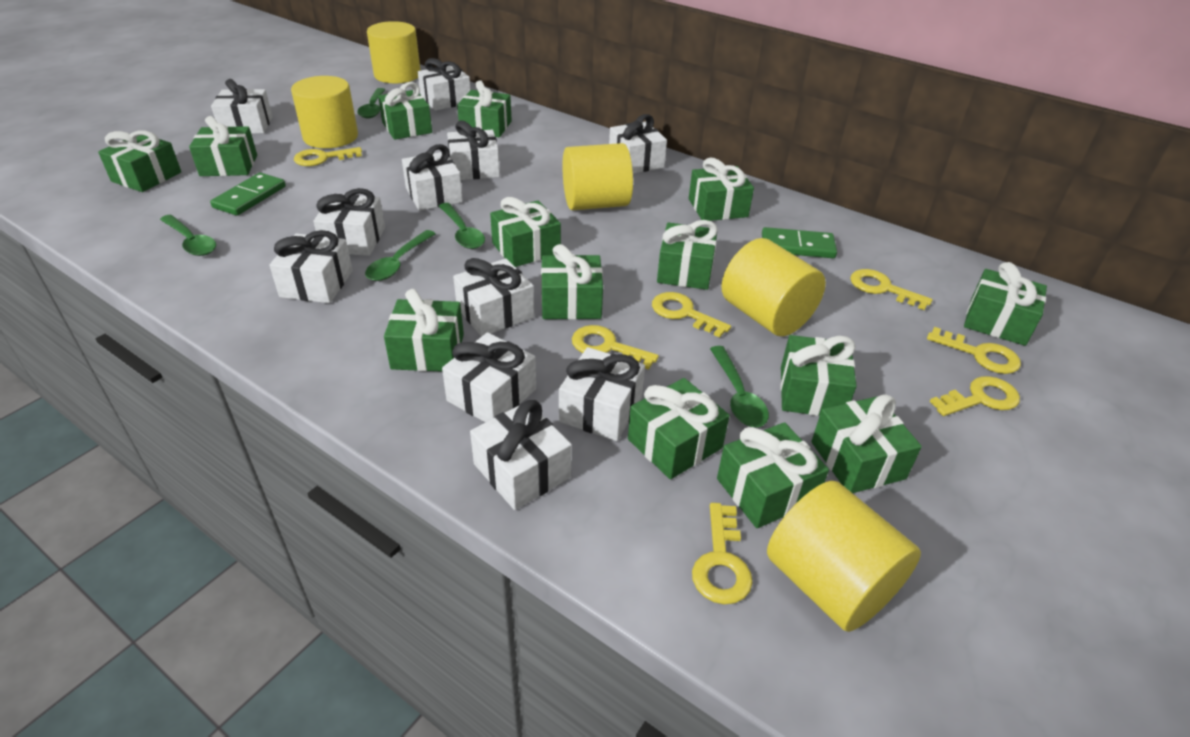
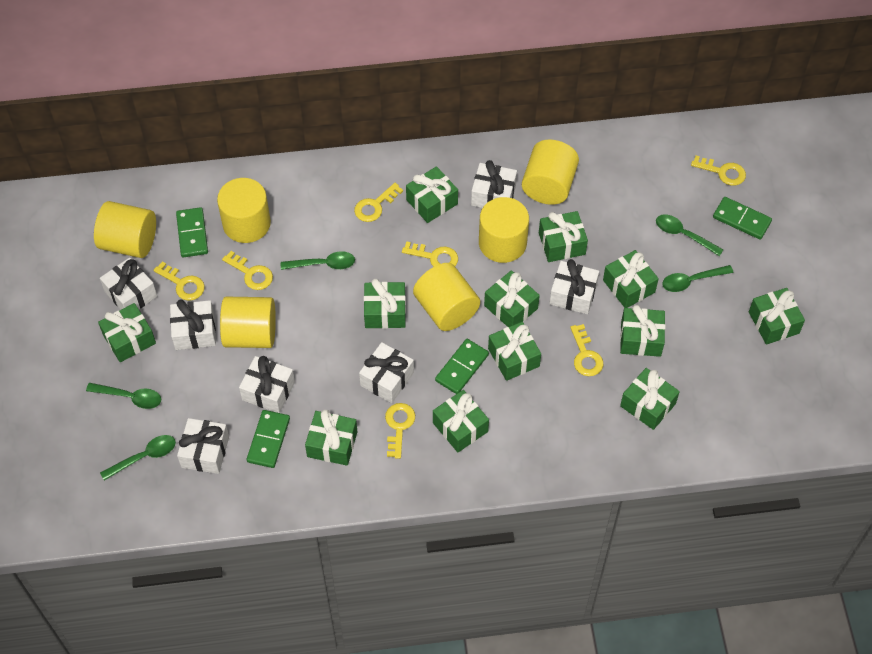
green domino: 2 -> 4
green gift: 14 -> 12
white gift: 11 -> 7
yellow cylinder: 5 -> 6

